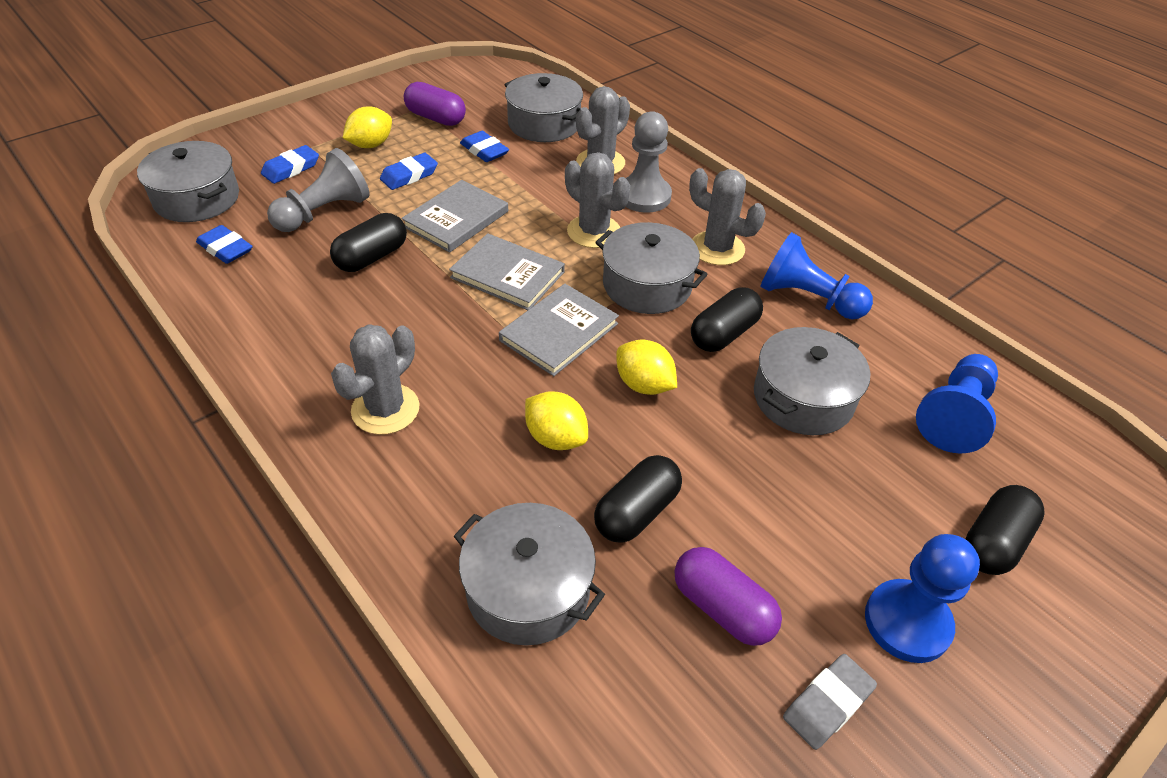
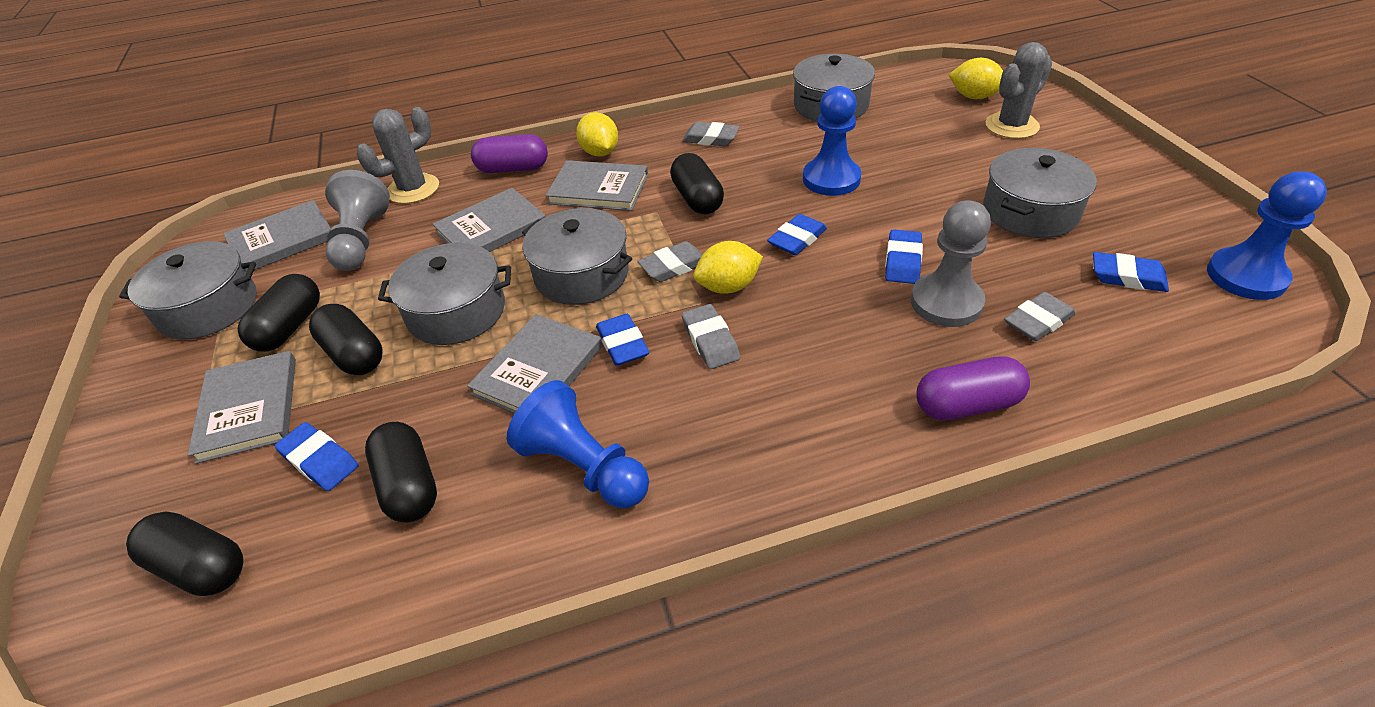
black capsule: 4 -> 5
blue eraser: 4 -> 5
grey book: 3 -> 5
grey cactus: 4 -> 2
grey eraser: 1 -> 4

